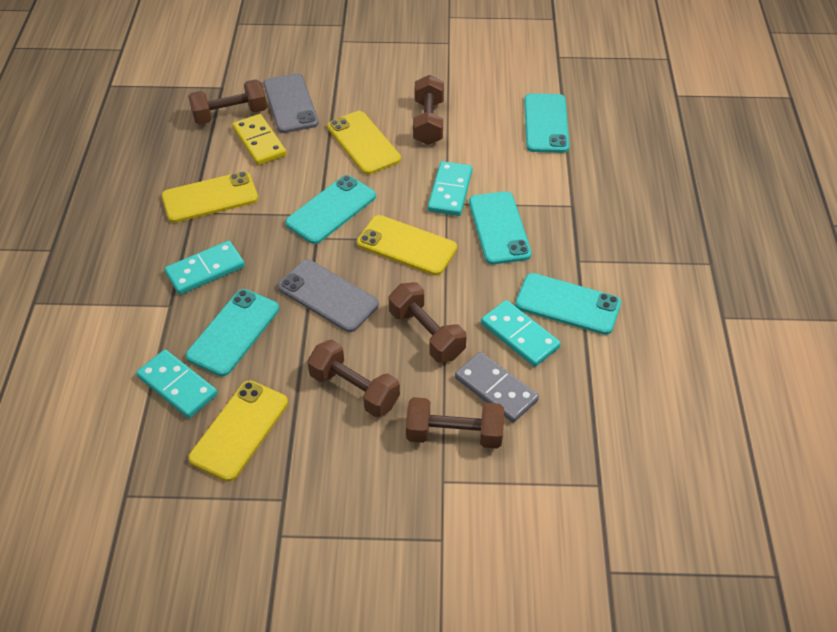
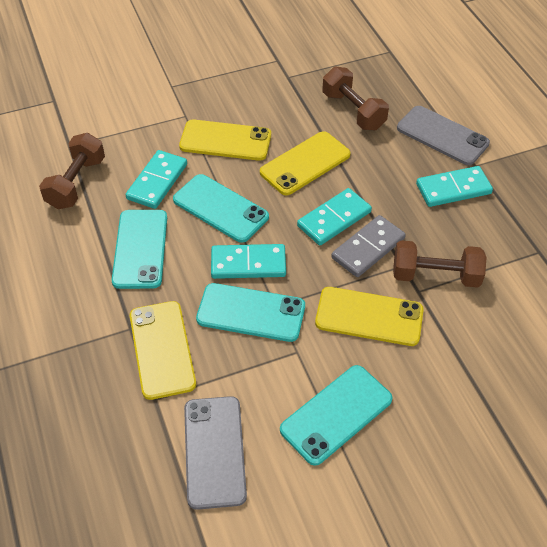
brown dumbbell: 5 -> 3
turquoise phone: 5 -> 4
yellow domino: 1 -> 0

